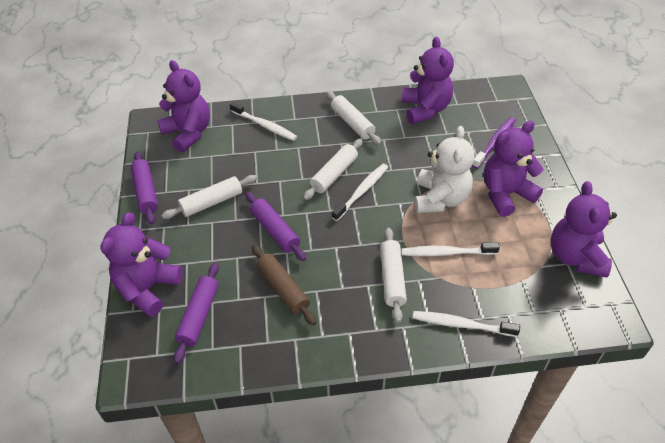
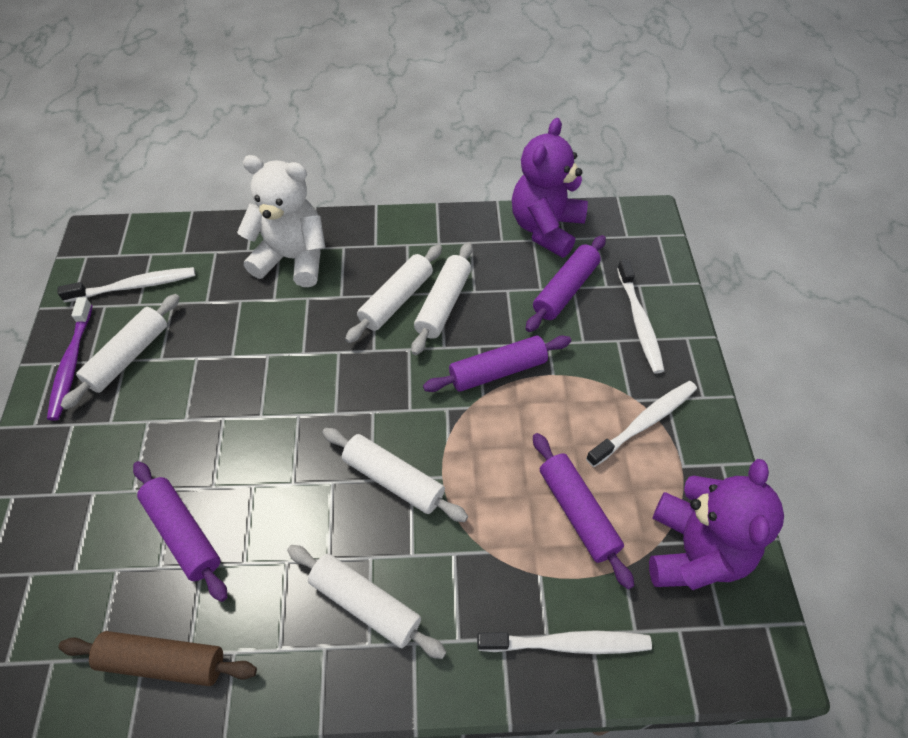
purple rolling pin: 3 -> 4
purple teddy bear: 5 -> 2
white rolling pin: 4 -> 5

